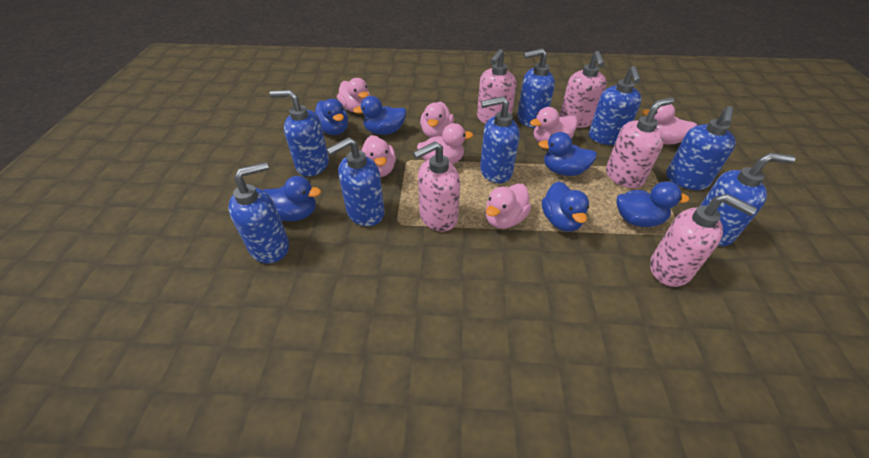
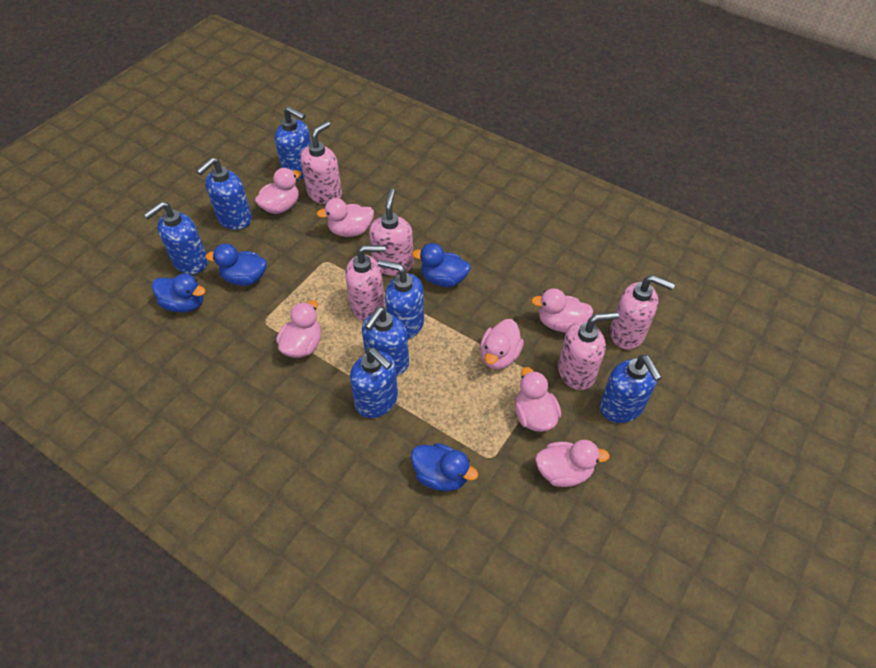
blue duck: 6 -> 4
blue soap dispenser: 8 -> 7

